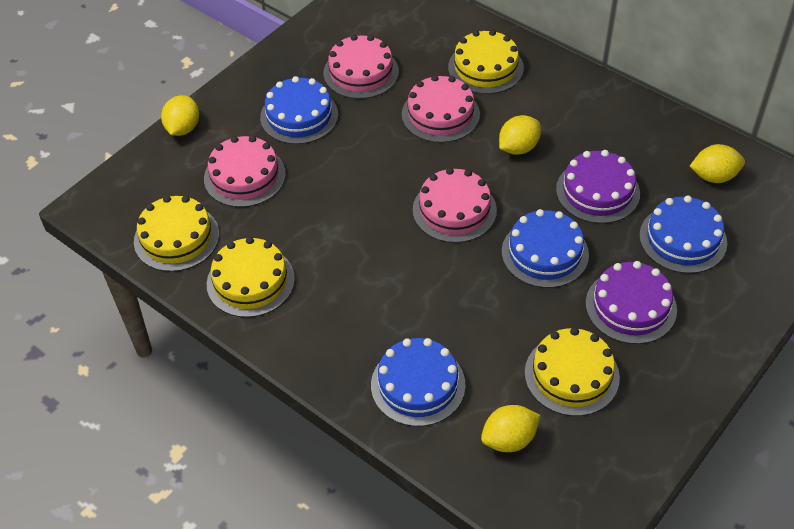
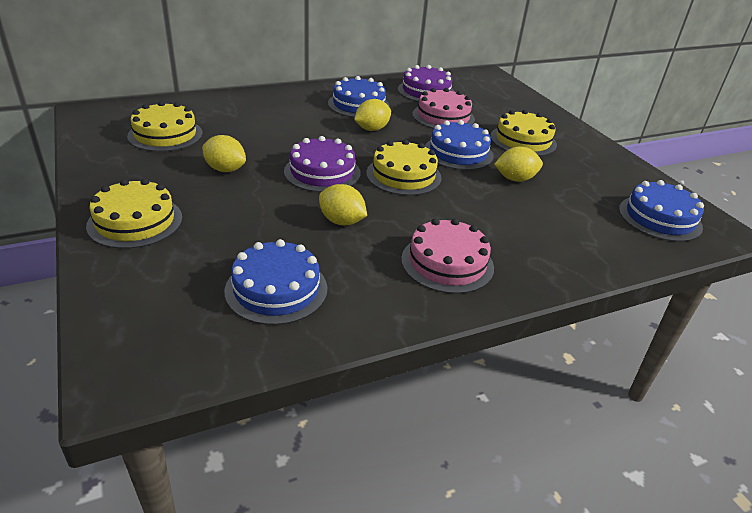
pink cake: 4 -> 2

